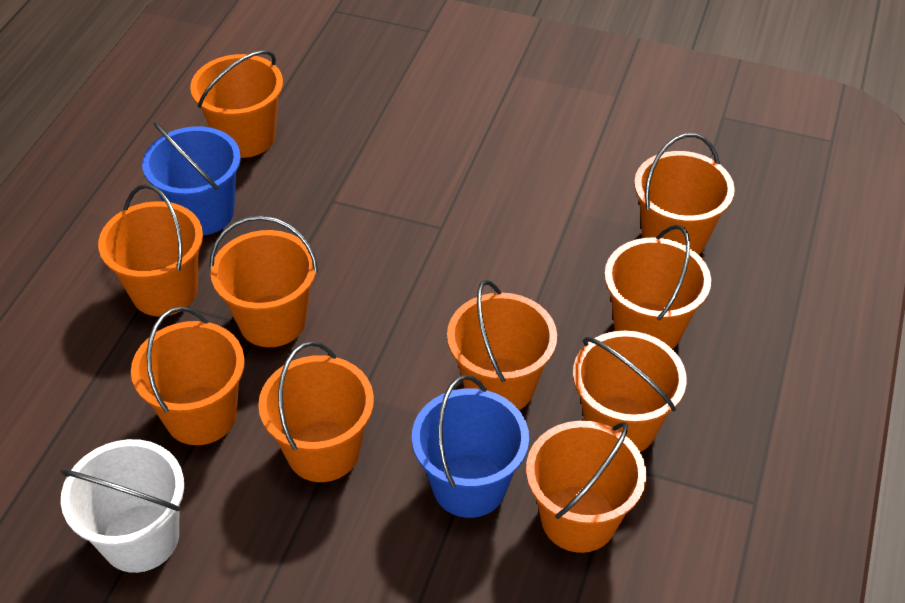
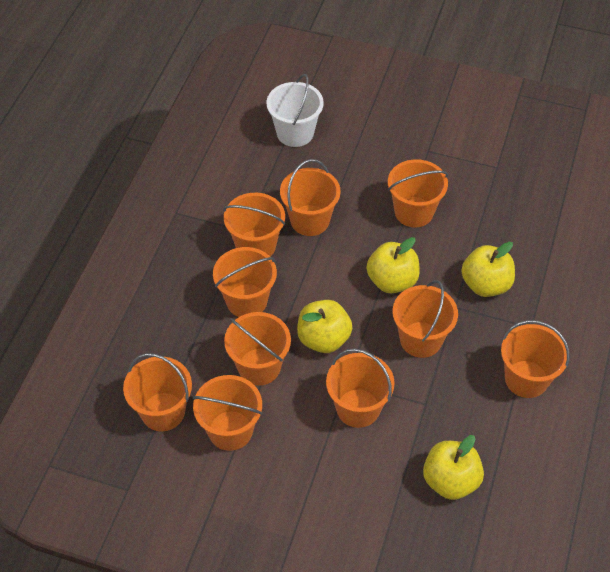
blue bucket: 2 -> 0
yellow apple: 0 -> 4

